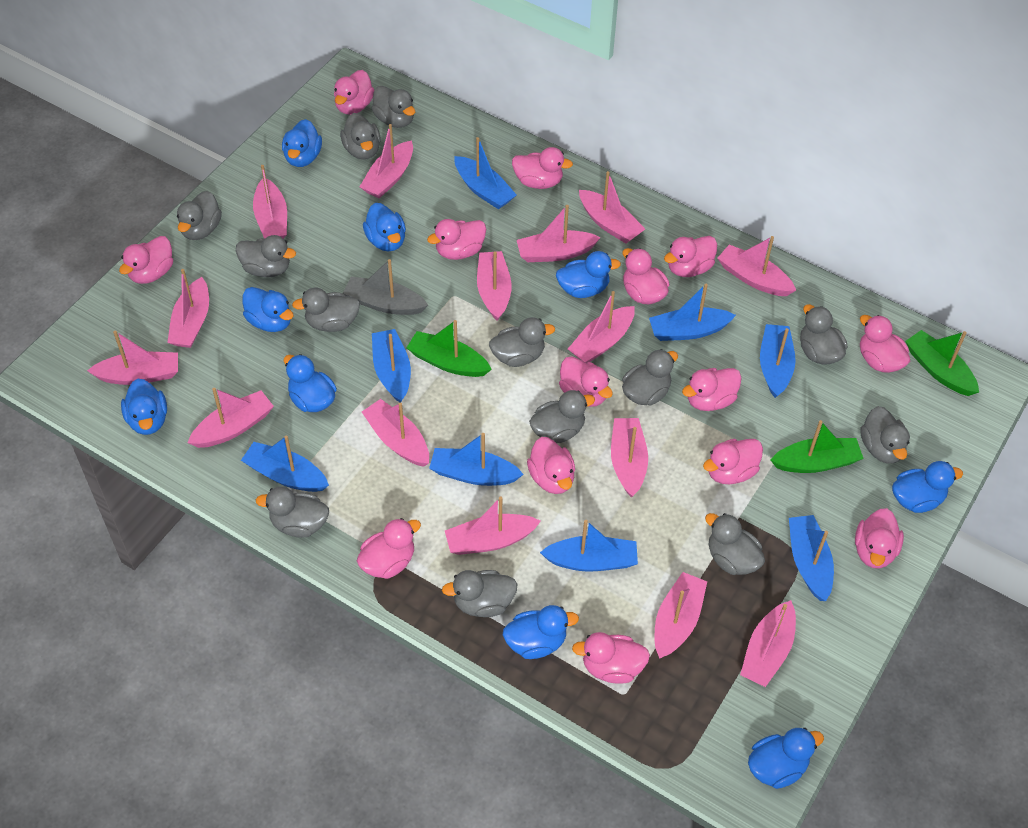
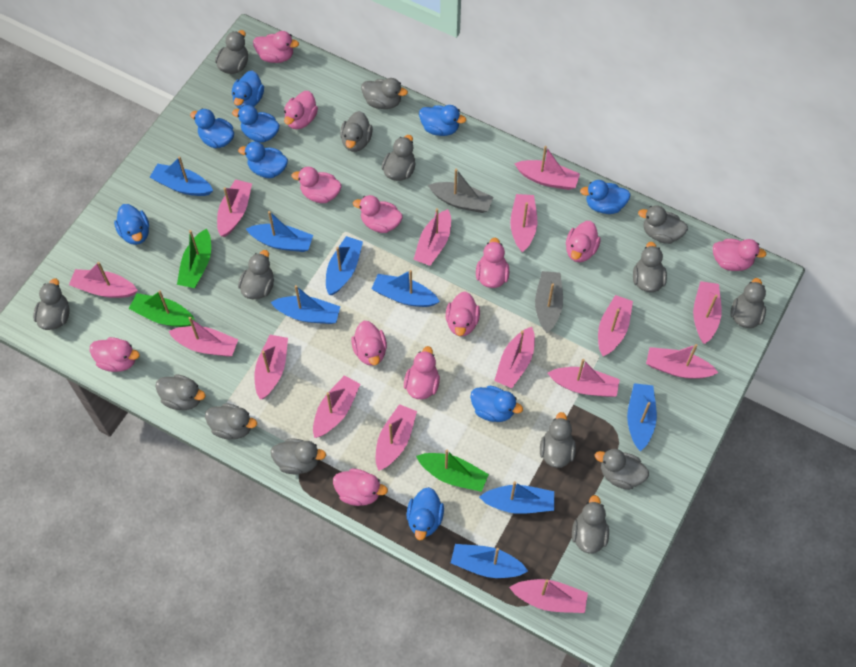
grey boat: 1 -> 2
grey duck: 13 -> 15
pink duck: 14 -> 12

